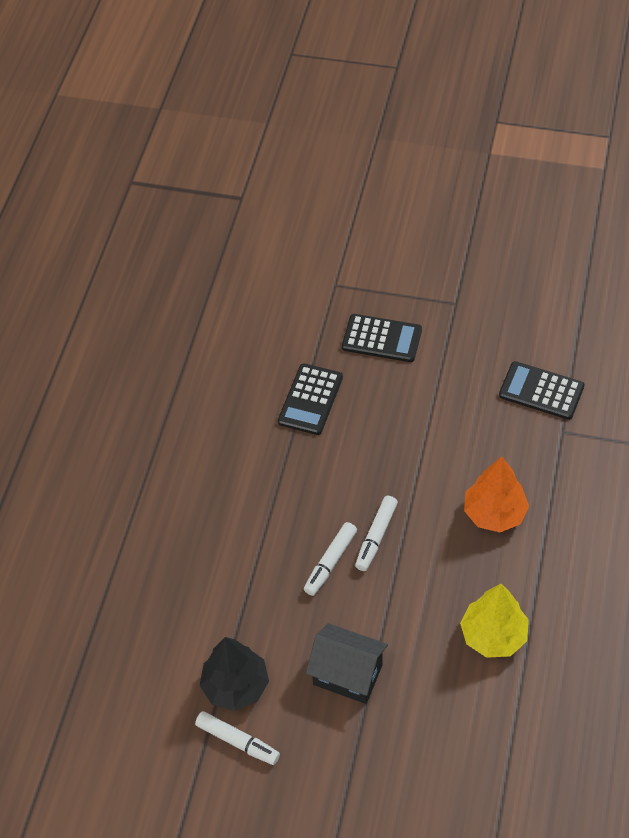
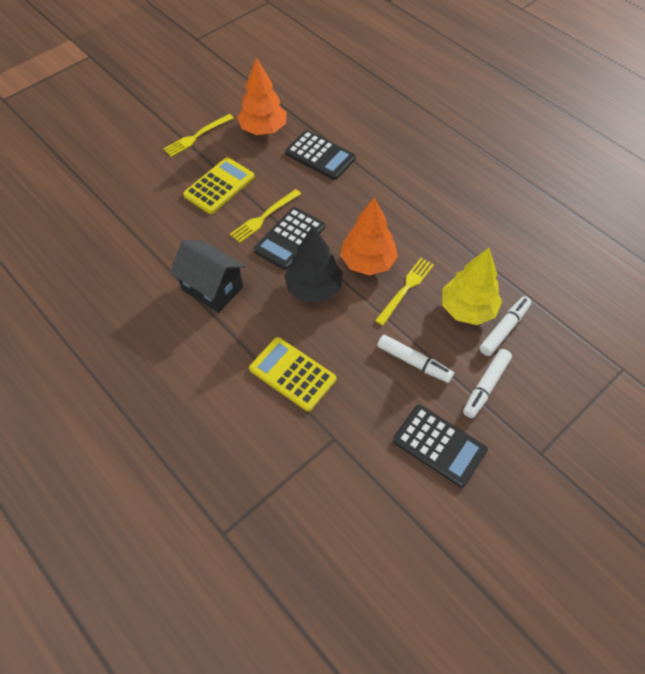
orange tree: 1 -> 2
yellow calculator: 0 -> 2
yellow fork: 0 -> 3

